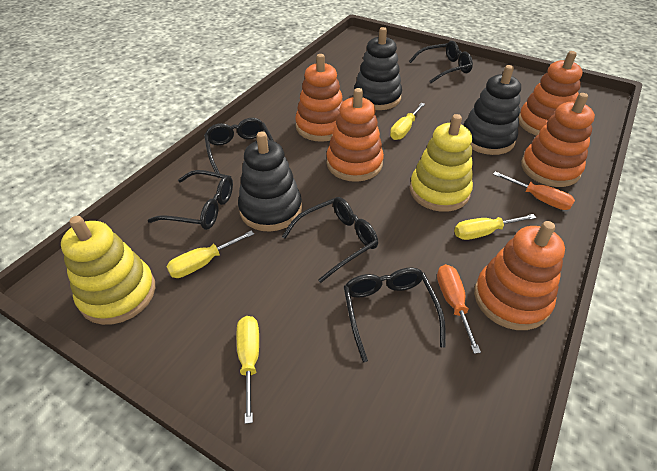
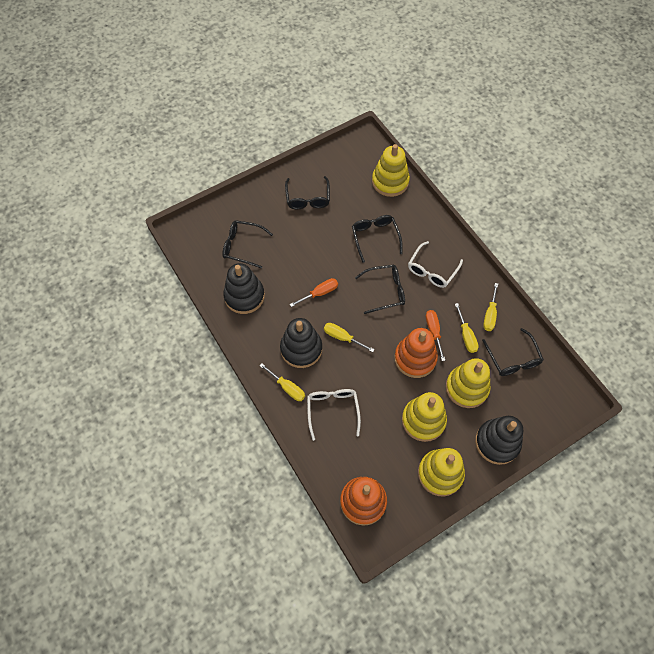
orange stacking toy: 5 -> 2
white glasses: 0 -> 2
yellow stacking toy: 2 -> 4

